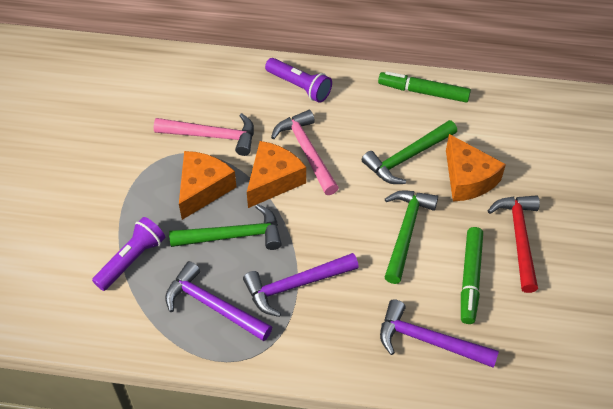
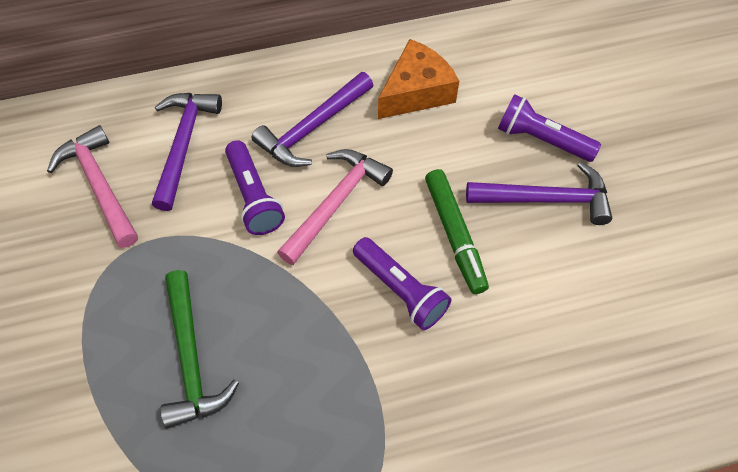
green hammer: 3 -> 1
green marker: 2 -> 1
orange cheese: 3 -> 1
purple flashlight: 2 -> 3
red hammer: 1 -> 0

